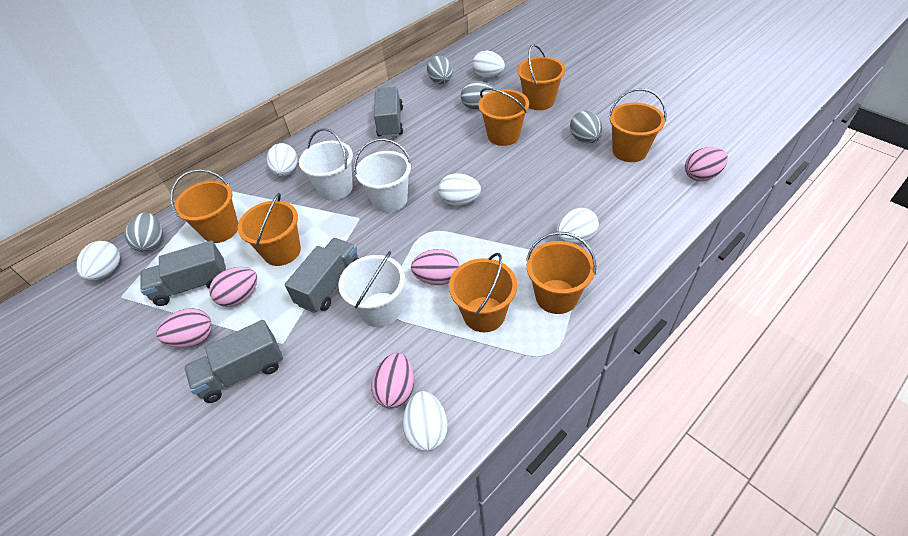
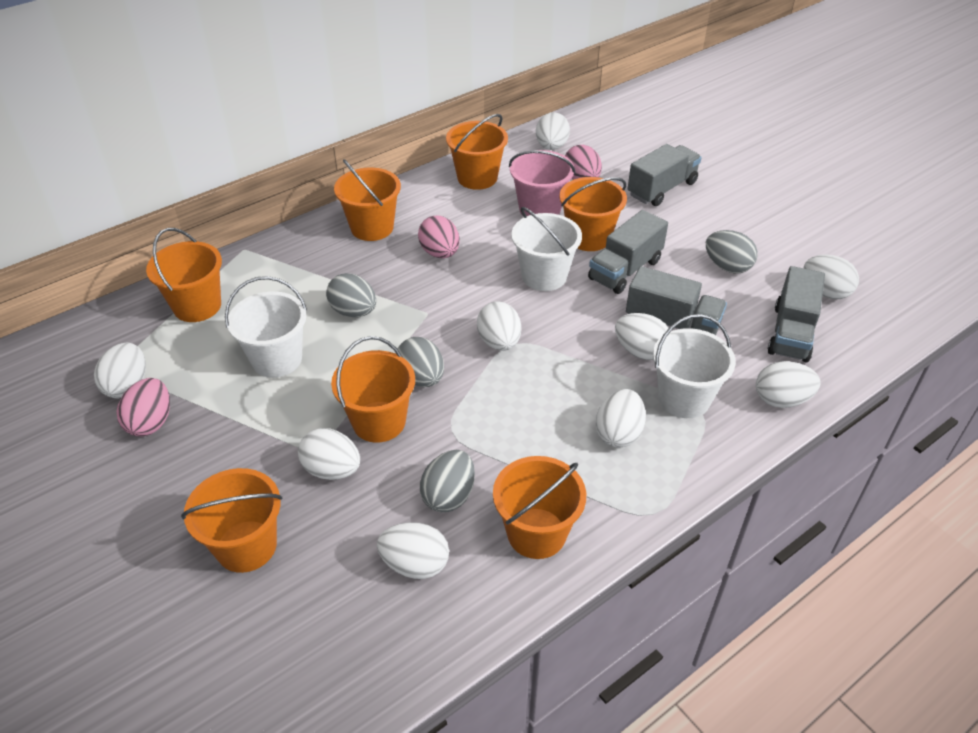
pink bucket: 0 -> 1
pink egg: 5 -> 3
white egg: 6 -> 9

